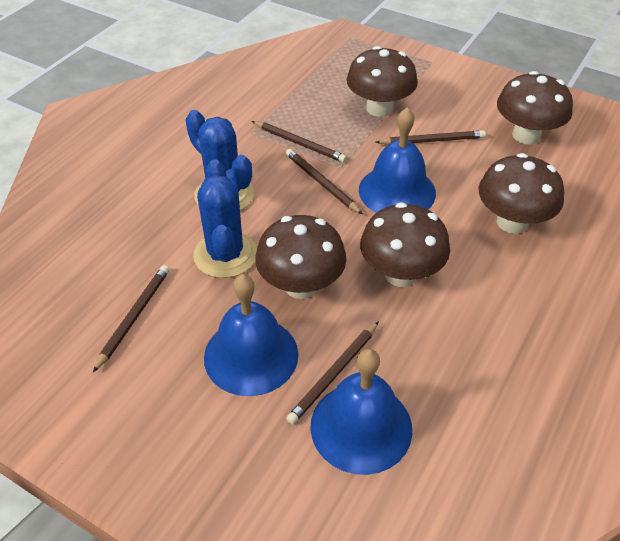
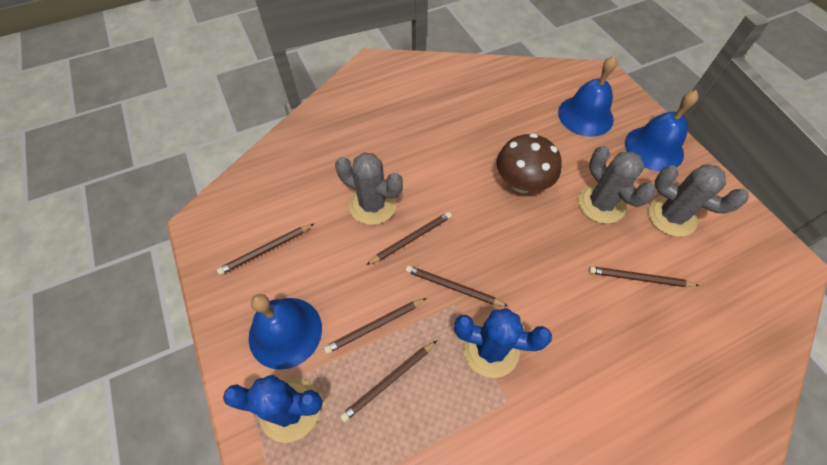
brown mushroom: 5 -> 1
brown pencil: 5 -> 6
grey cactus: 0 -> 3

